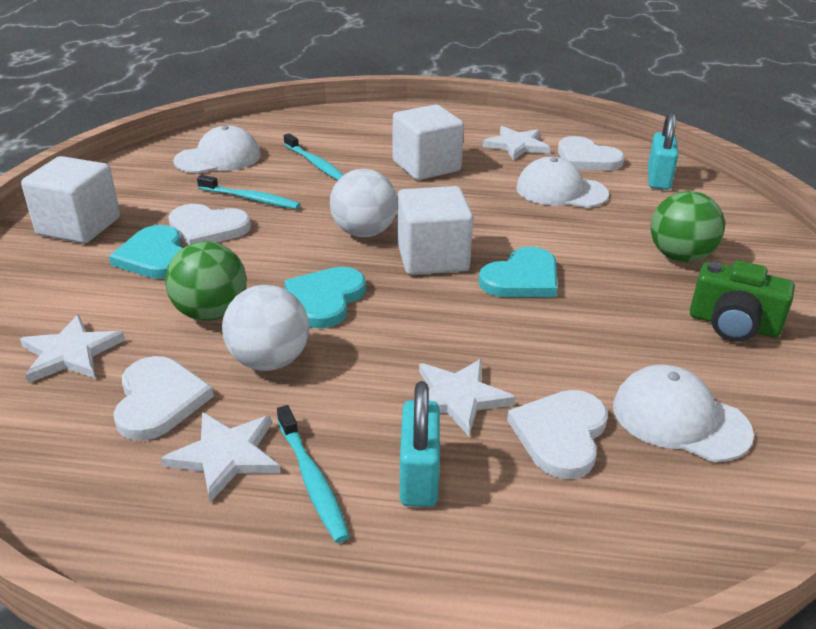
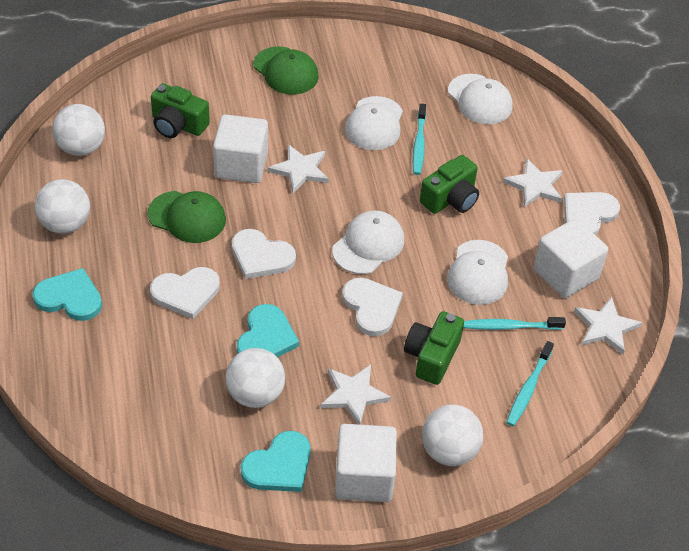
green ball: 2 -> 0
green camera: 1 -> 3
green cap: 0 -> 2
turquoise padlock: 2 -> 0
white ball: 2 -> 4
white cap: 3 -> 4

